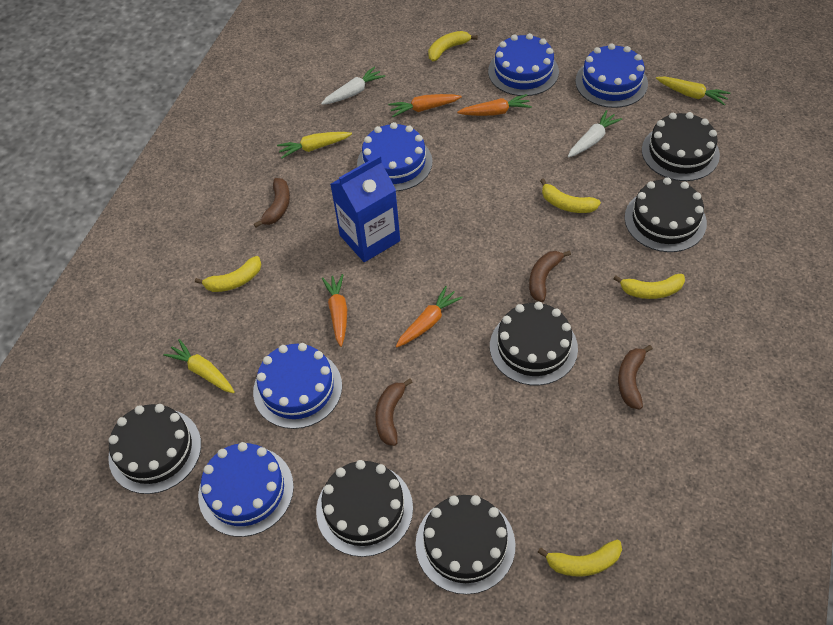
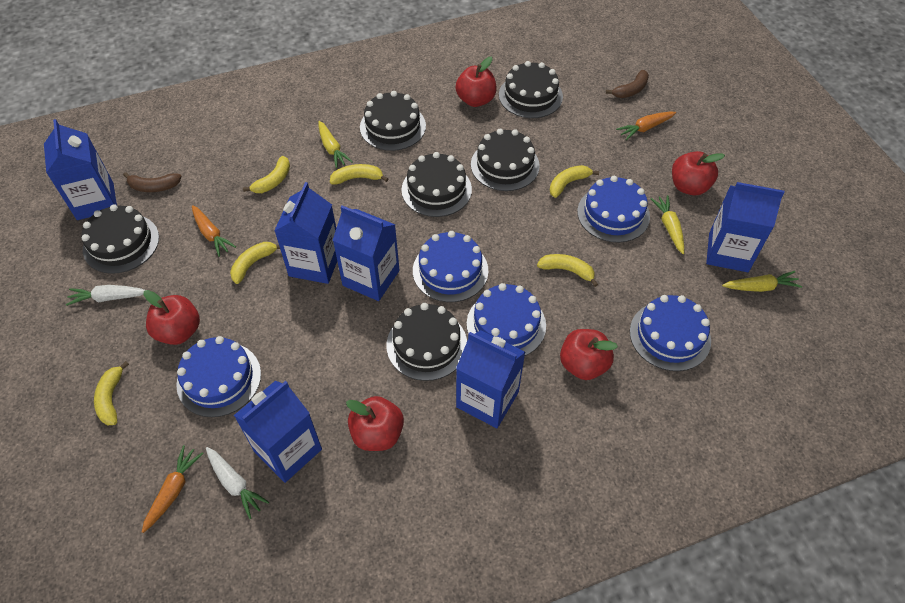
blue carton: 1 -> 6
brown banana: 4 -> 2
orange carrot: 4 -> 3
red apple: 0 -> 5
yellow banana: 5 -> 6

